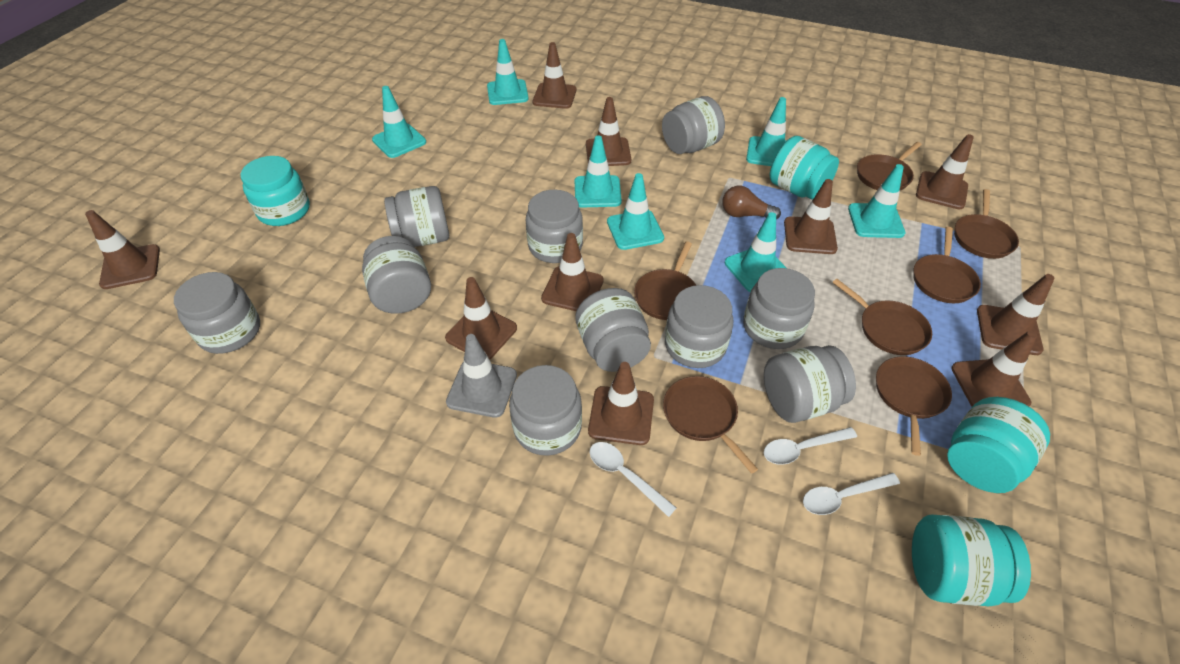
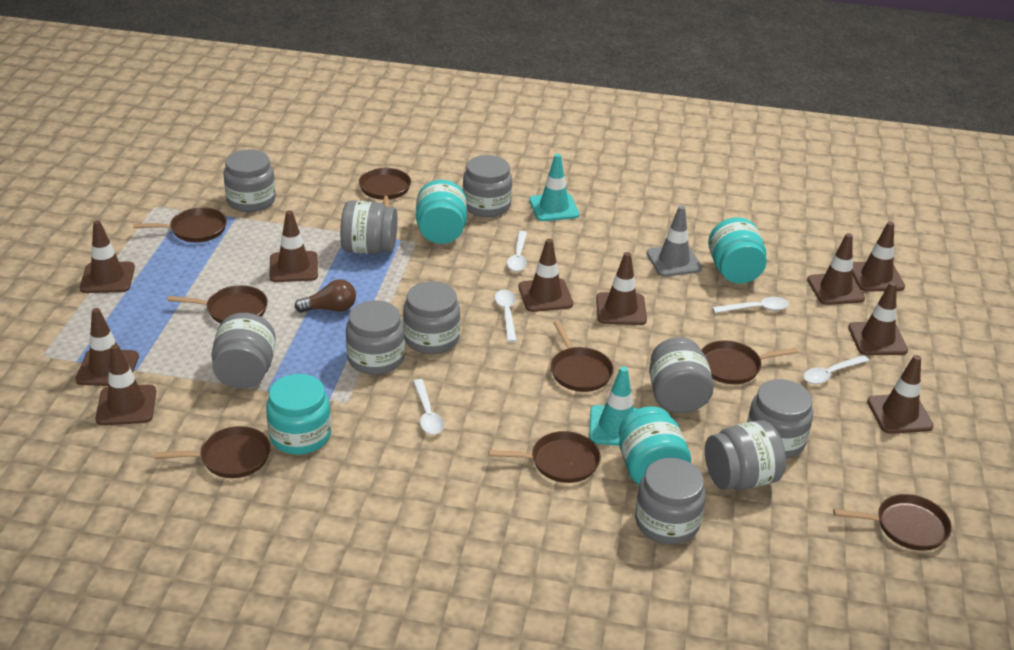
brown pan: 7 -> 8
turquoise traffic cone: 7 -> 2
white spoon: 3 -> 5

